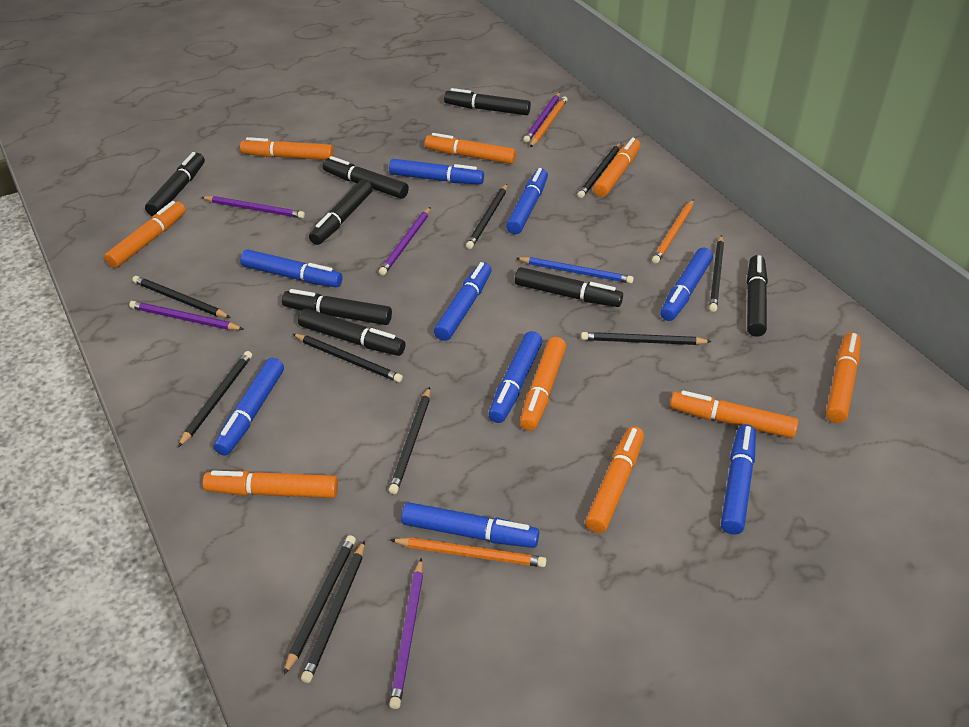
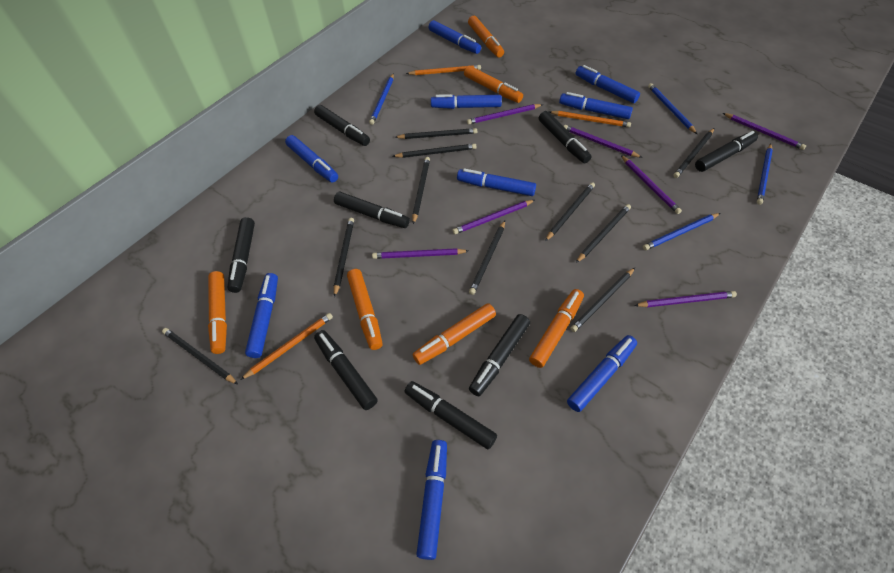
blue pencil: 1 -> 4
orange marker: 9 -> 6
purple pencil: 5 -> 7

